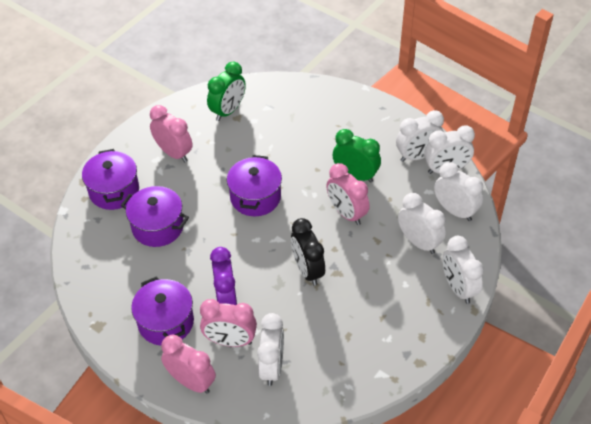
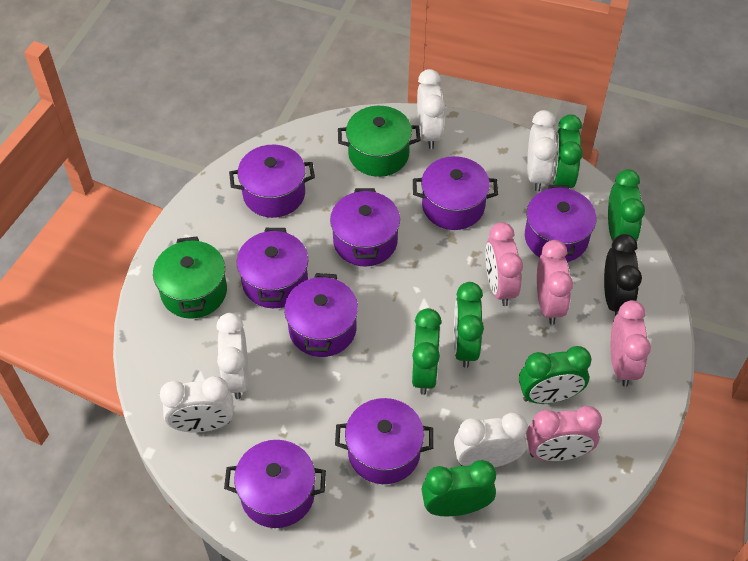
green clock: 2 -> 6
green pot: 0 -> 2
purple clock: 1 -> 0
purple pot: 4 -> 8
white clock: 6 -> 5

